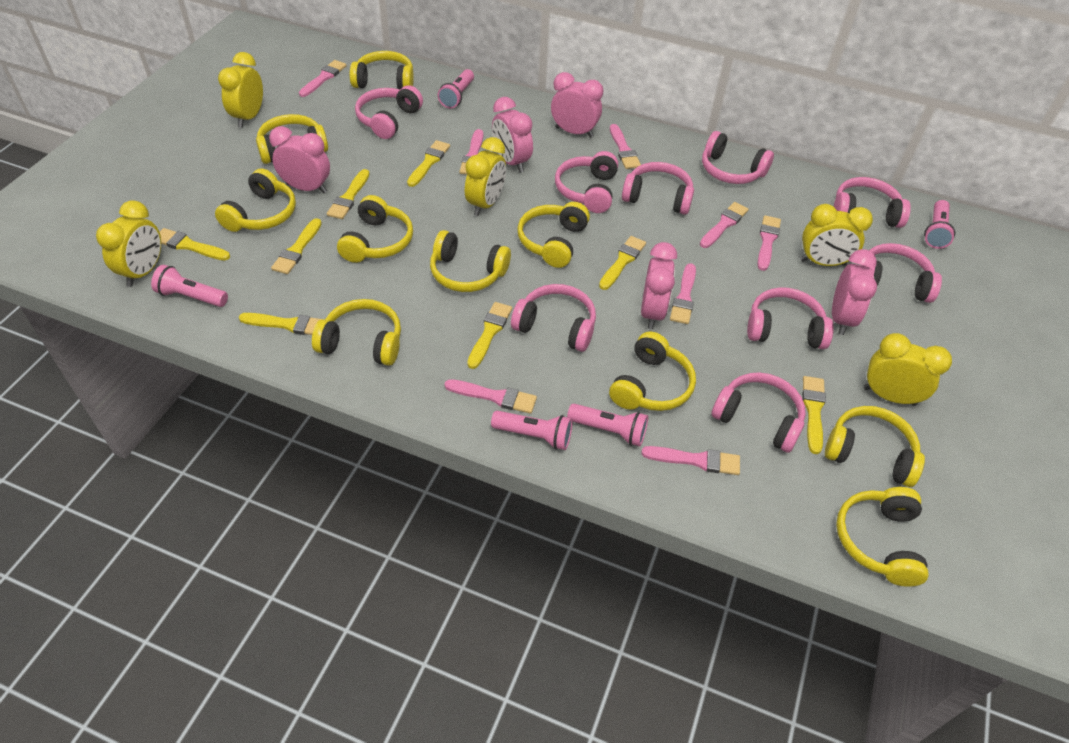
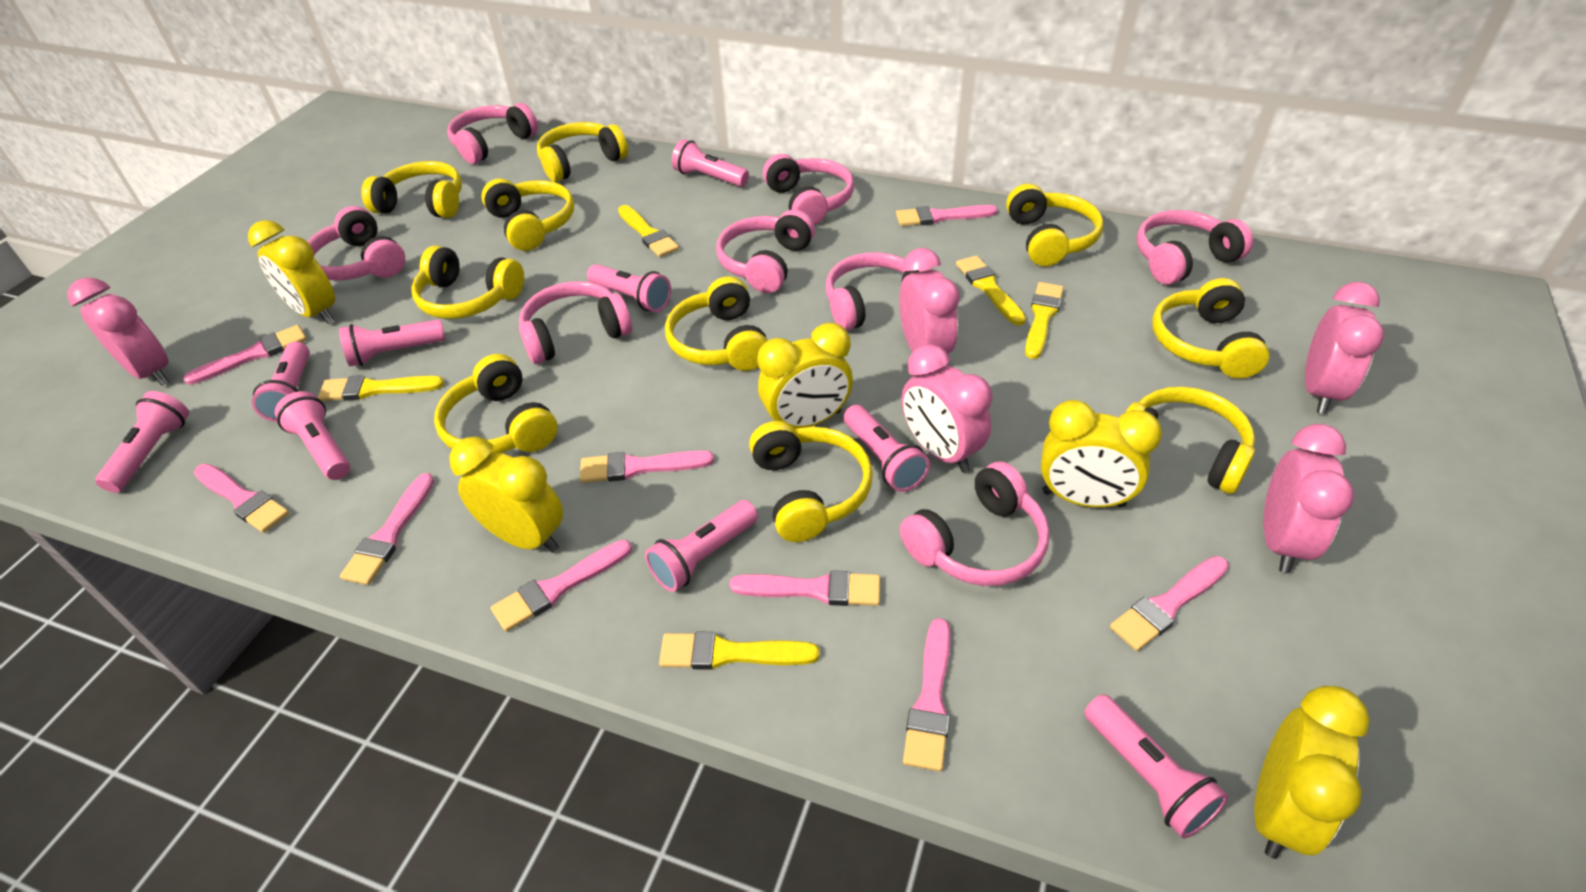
pink brush: 8 -> 9
pink flashlight: 5 -> 9
pink headphones: 9 -> 8
yellow brush: 8 -> 5

